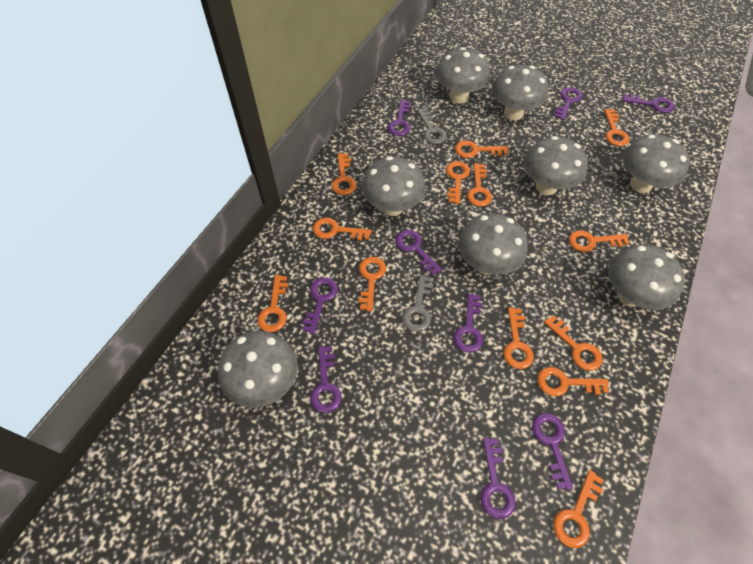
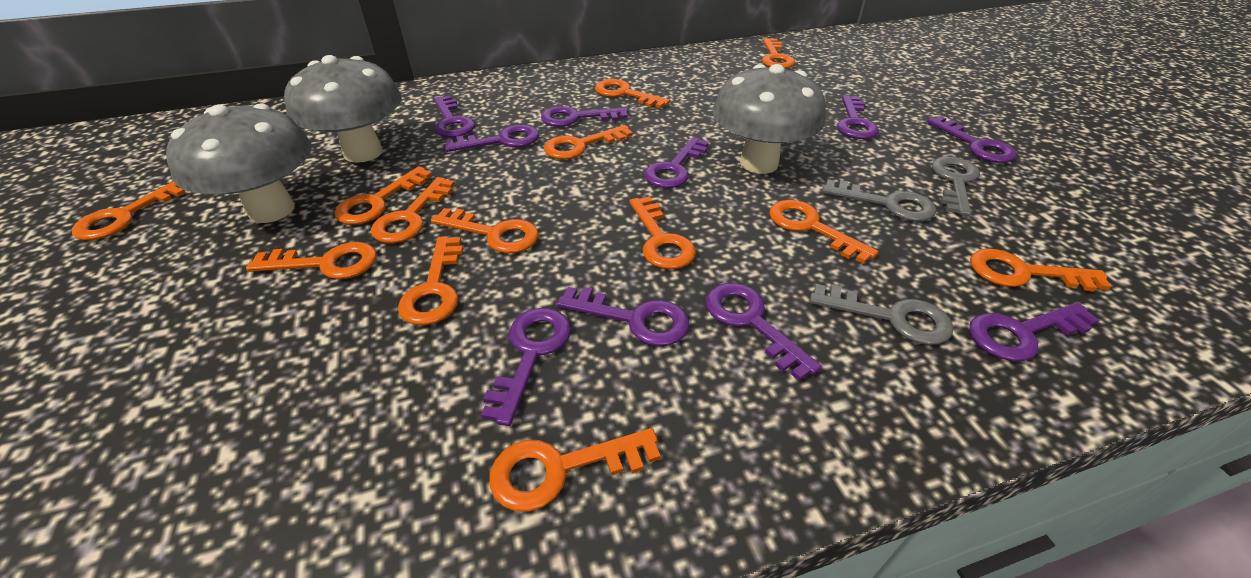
grey key: 2 -> 3
grey mushroom: 8 -> 3
purple key: 9 -> 10

